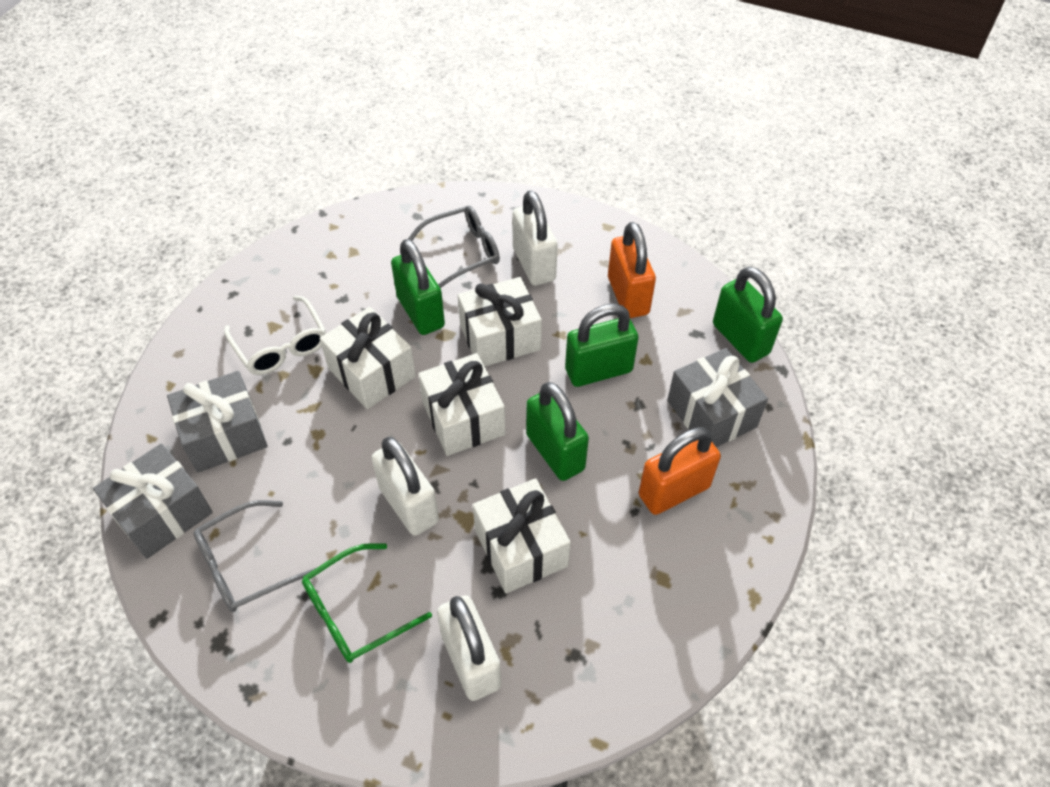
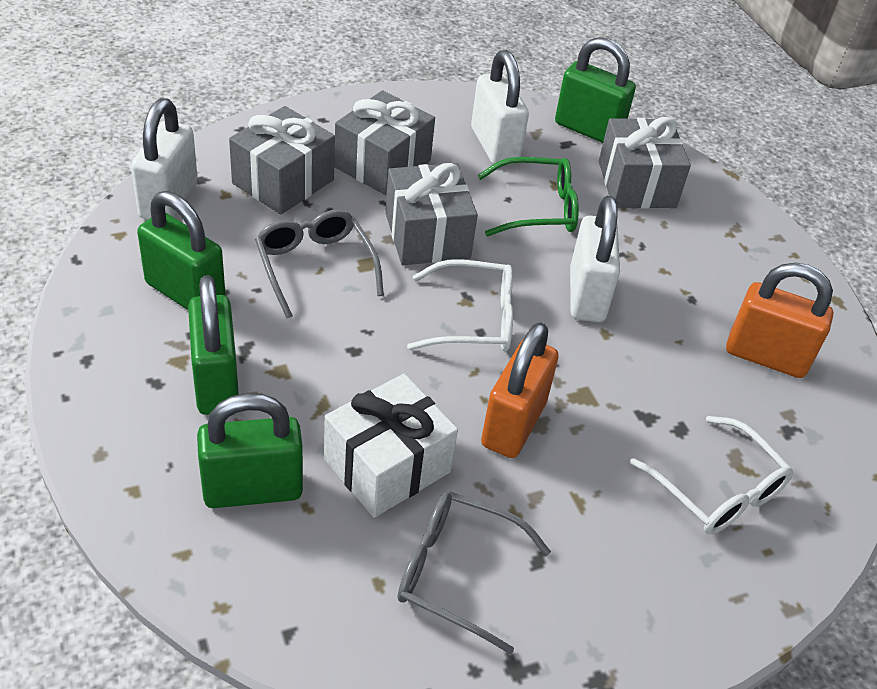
grey gift: 3 -> 4
white gift: 4 -> 1
white glasses: 1 -> 2

